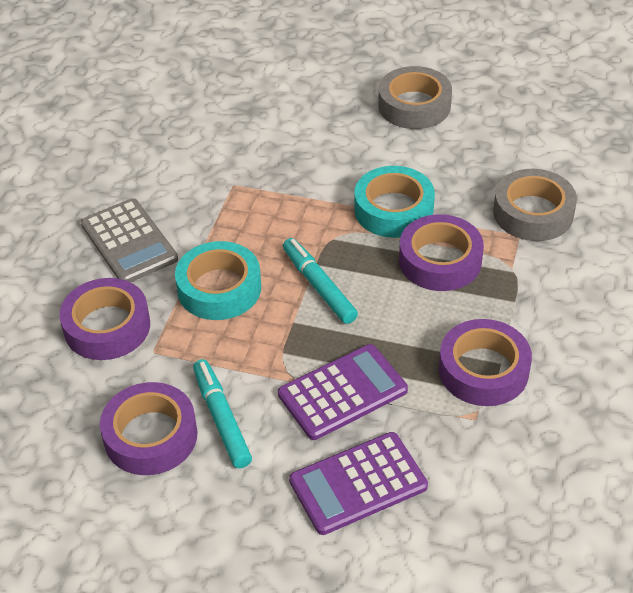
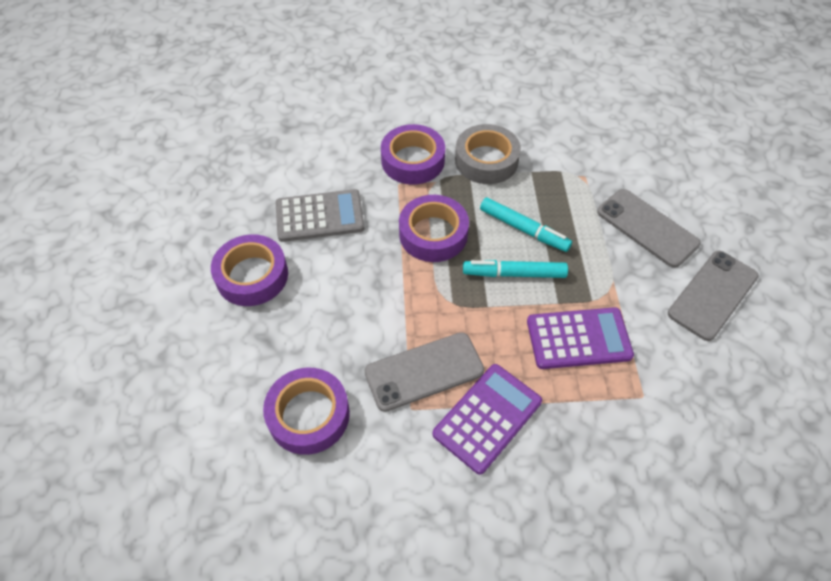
grey phone: 0 -> 3
grey tape: 2 -> 1
turquoise tape: 2 -> 0

